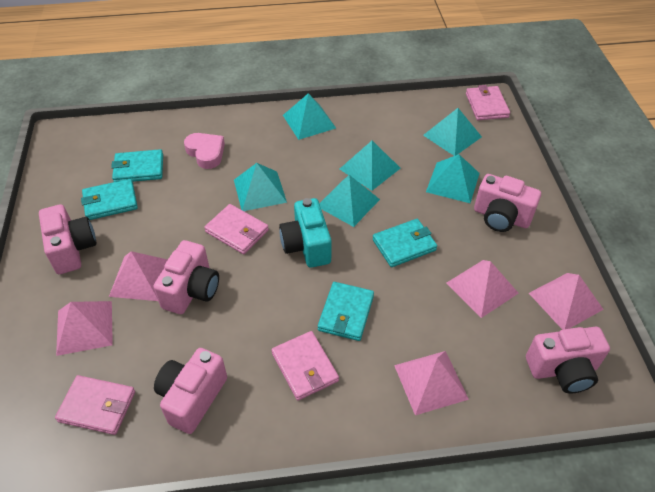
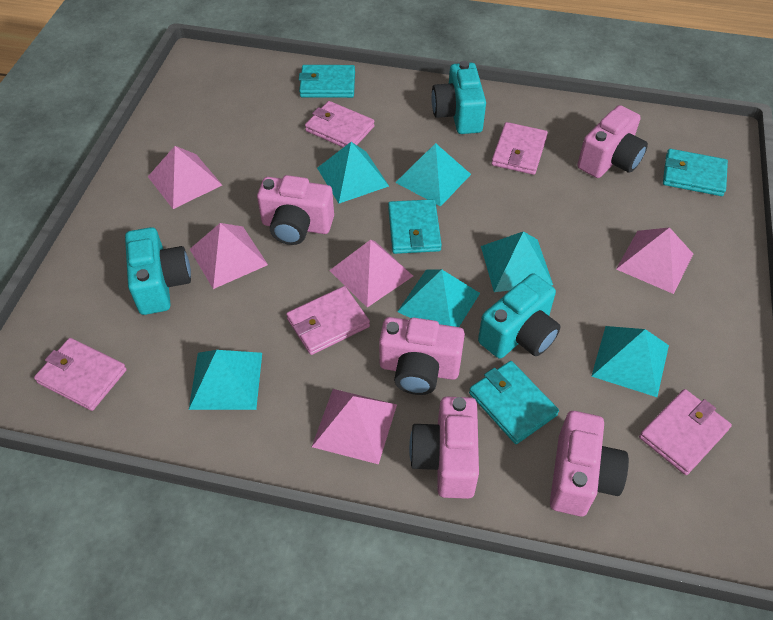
pink heart: 1 -> 0
pink wallet: 4 -> 5
turquoise camera: 1 -> 3

